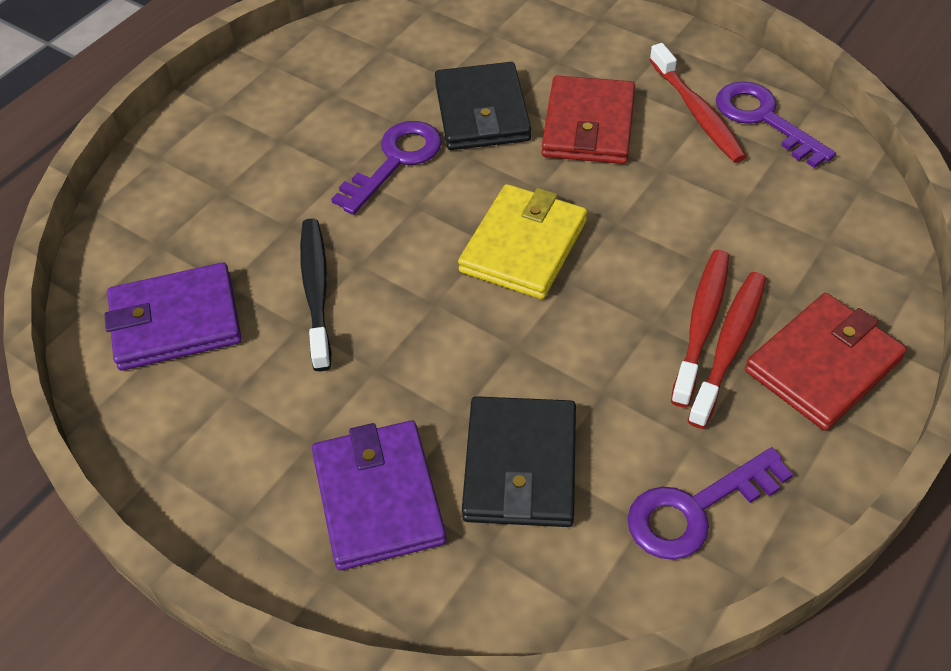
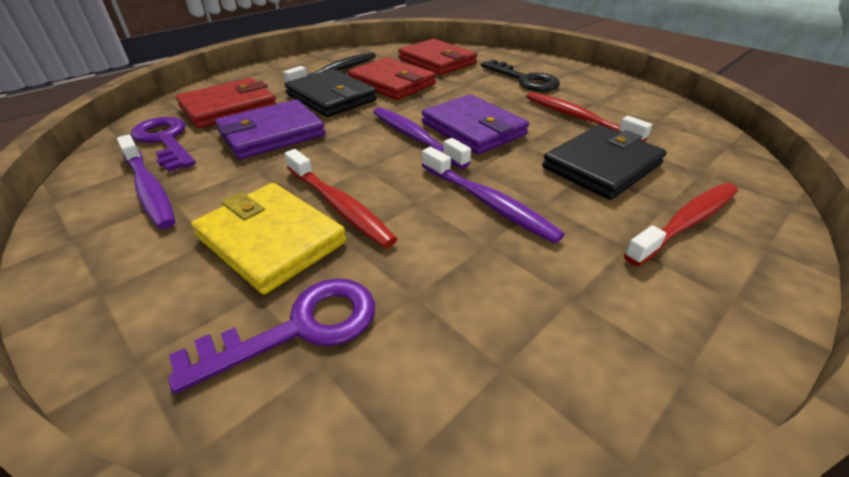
black key: 0 -> 1
purple key: 3 -> 2
purple toothbrush: 0 -> 3
red wallet: 2 -> 3

